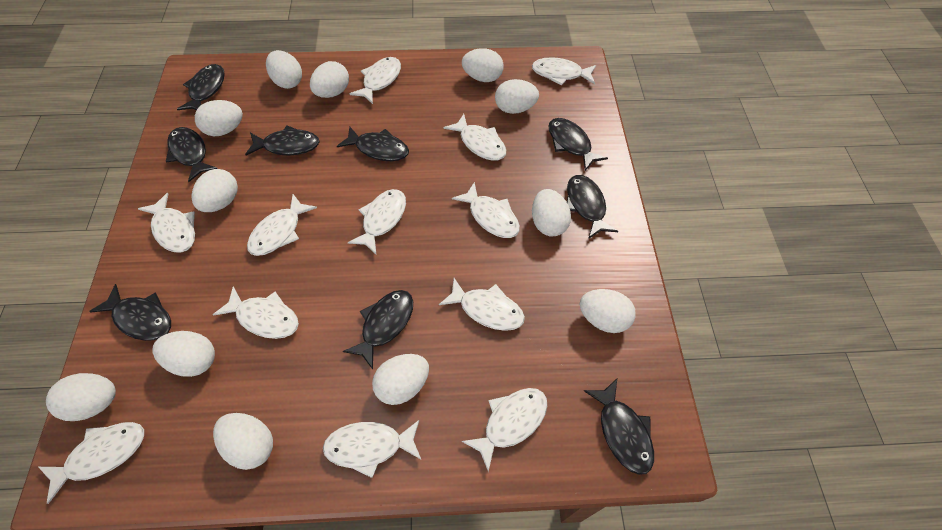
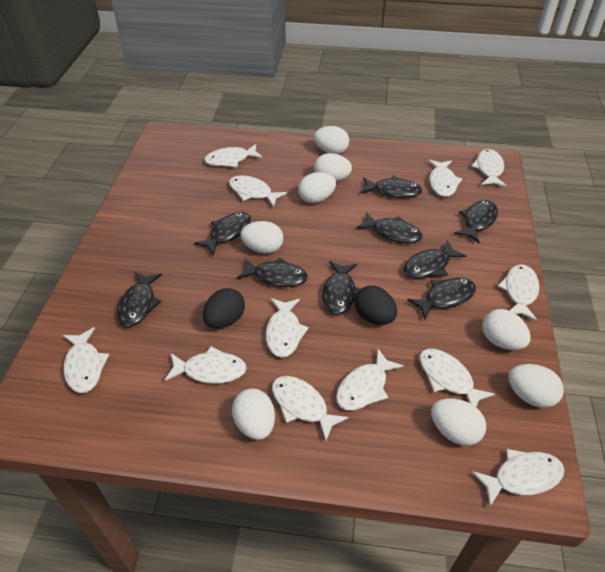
black egg: 0 -> 2
white egg: 12 -> 8

